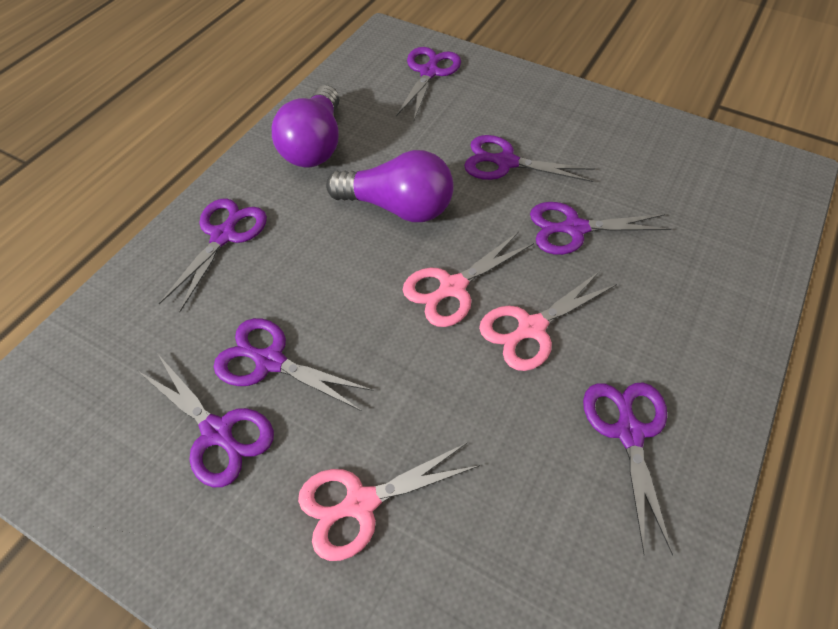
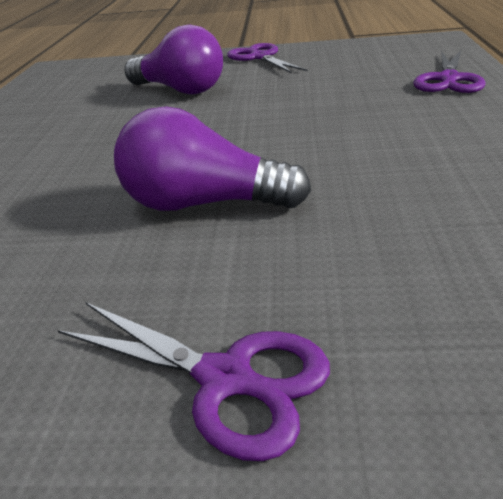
pink scissors: 3 -> 0
purple scissors: 7 -> 3

